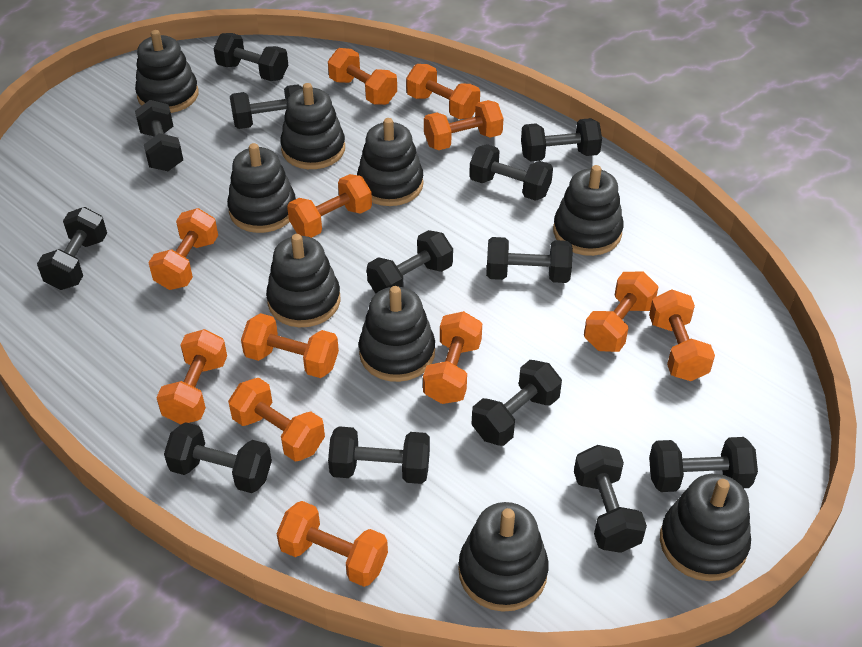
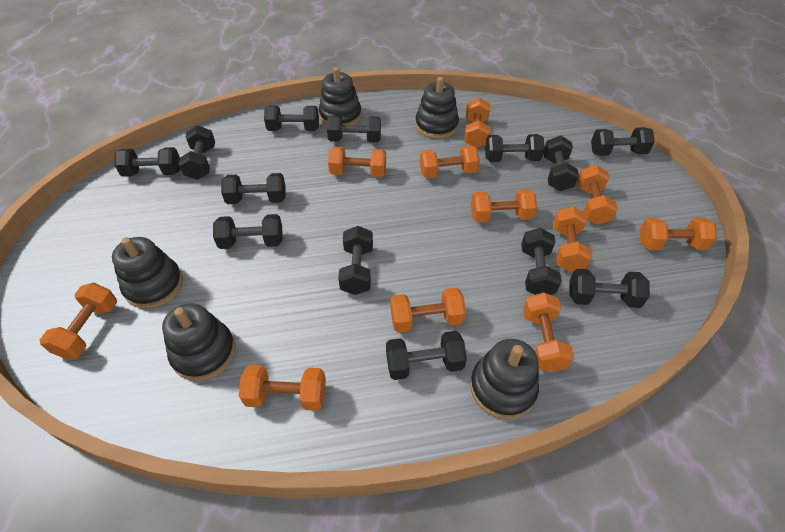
black stacking toy: 9 -> 5
orange dumbbell: 12 -> 11

